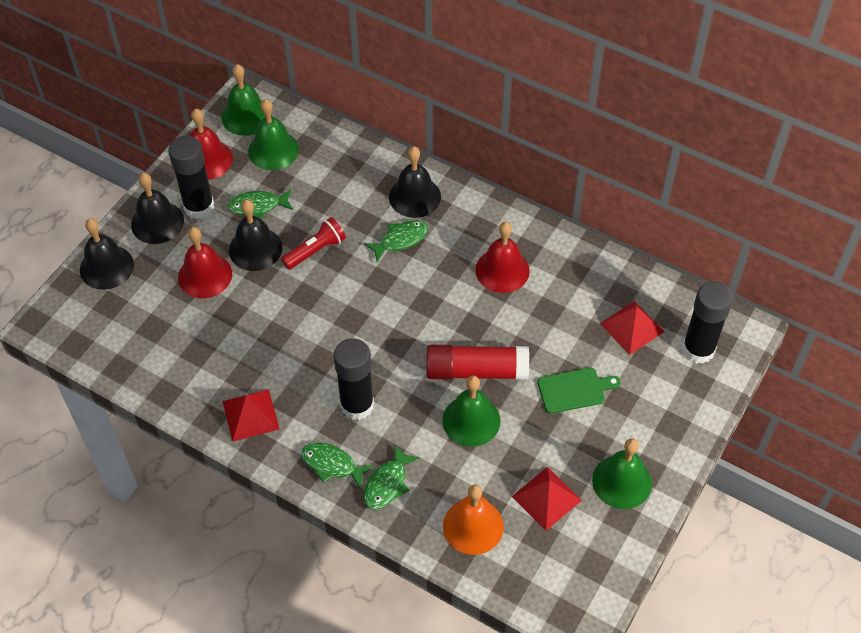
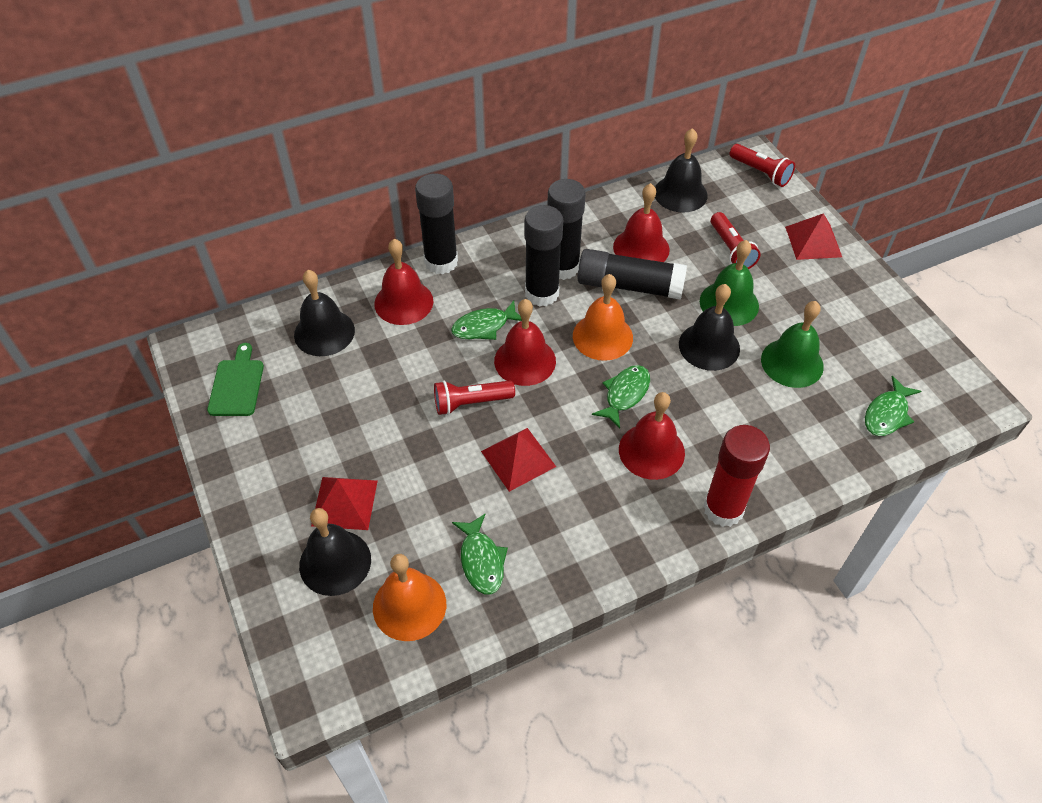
black glue stick: 3 -> 4
green bell: 4 -> 2
orange bell: 1 -> 2
red bell: 3 -> 4
red flashlight: 1 -> 3

